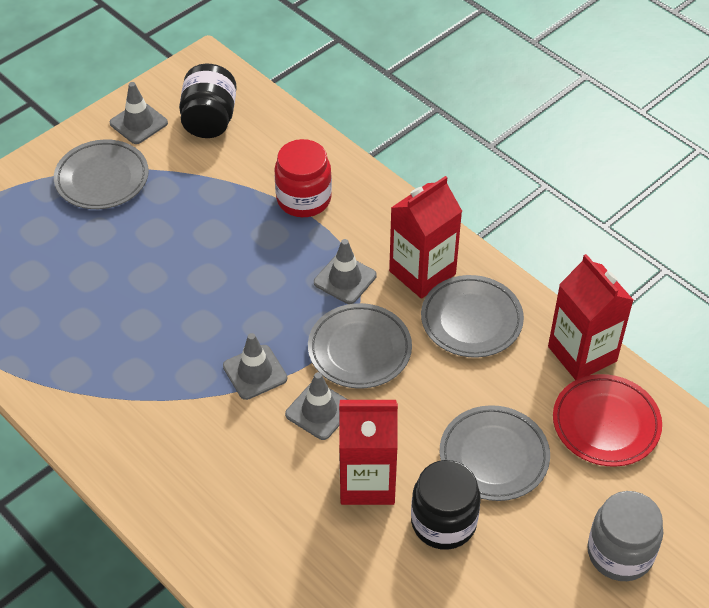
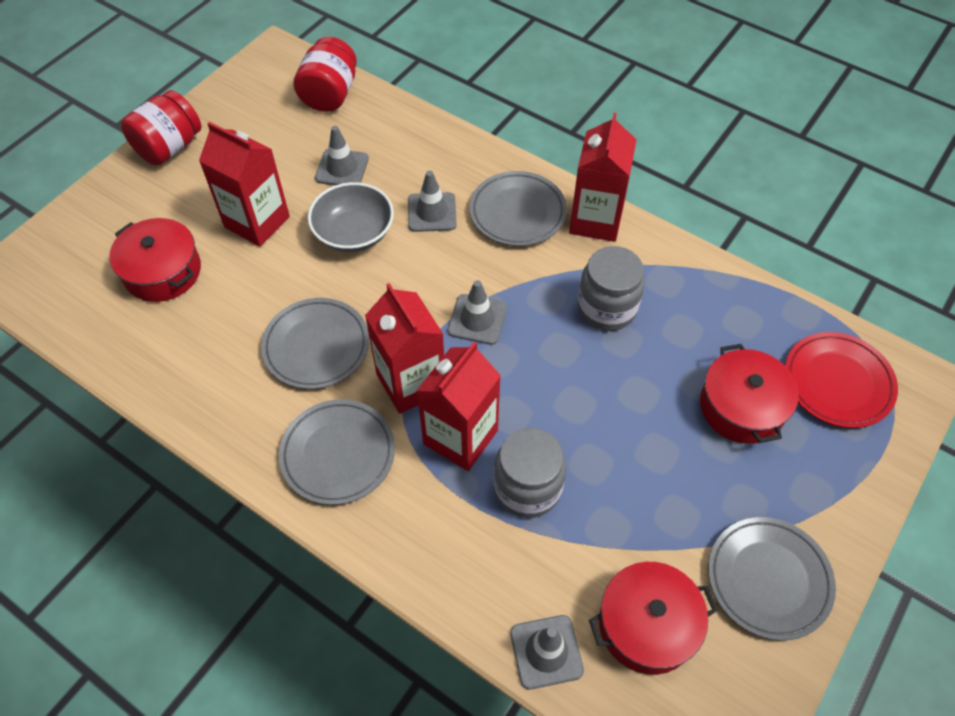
black jar: 2 -> 0
grey bowl: 0 -> 1
grey jar: 1 -> 2
red carton: 3 -> 4
red jar: 1 -> 2
red pot: 0 -> 3

